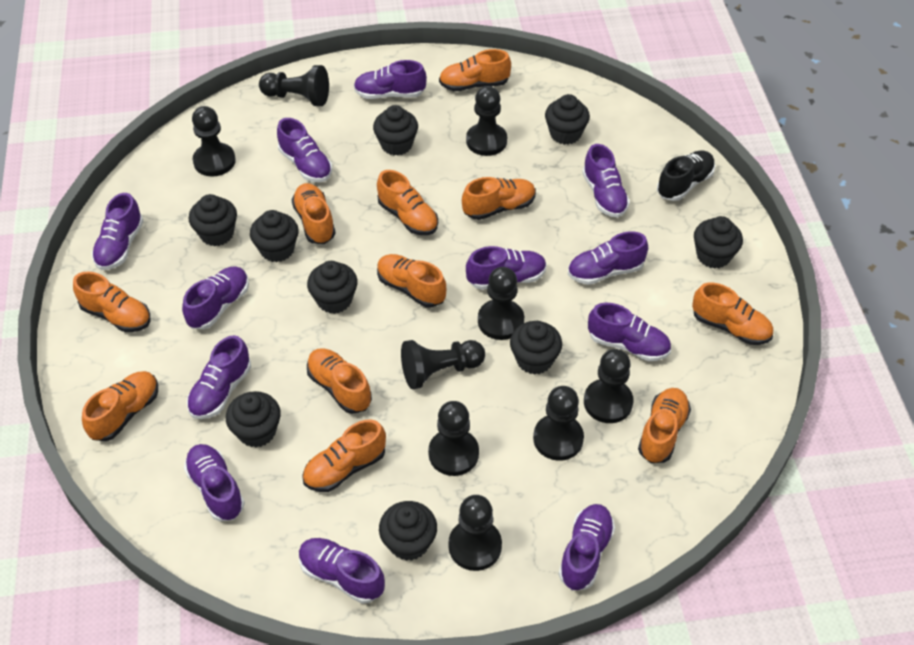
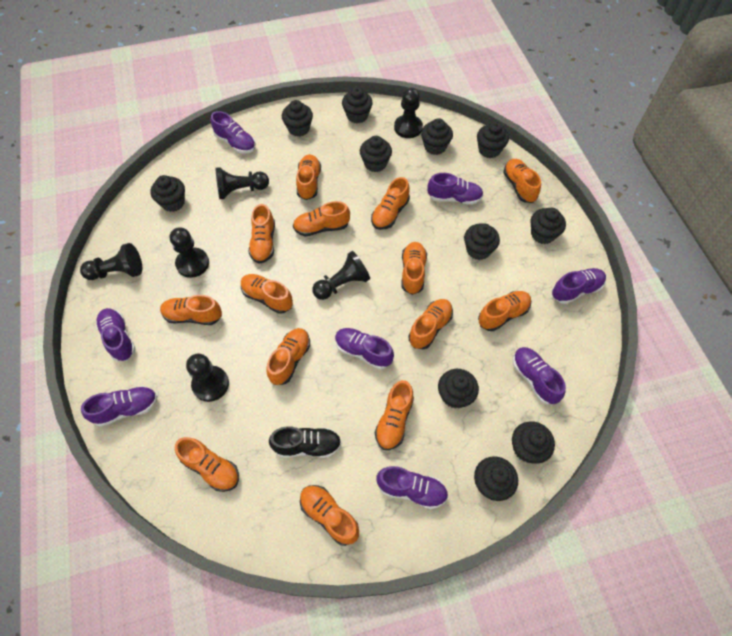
black cupcake: 9 -> 11
black pawn: 9 -> 6
orange shoe: 11 -> 14
purple shoe: 12 -> 8

